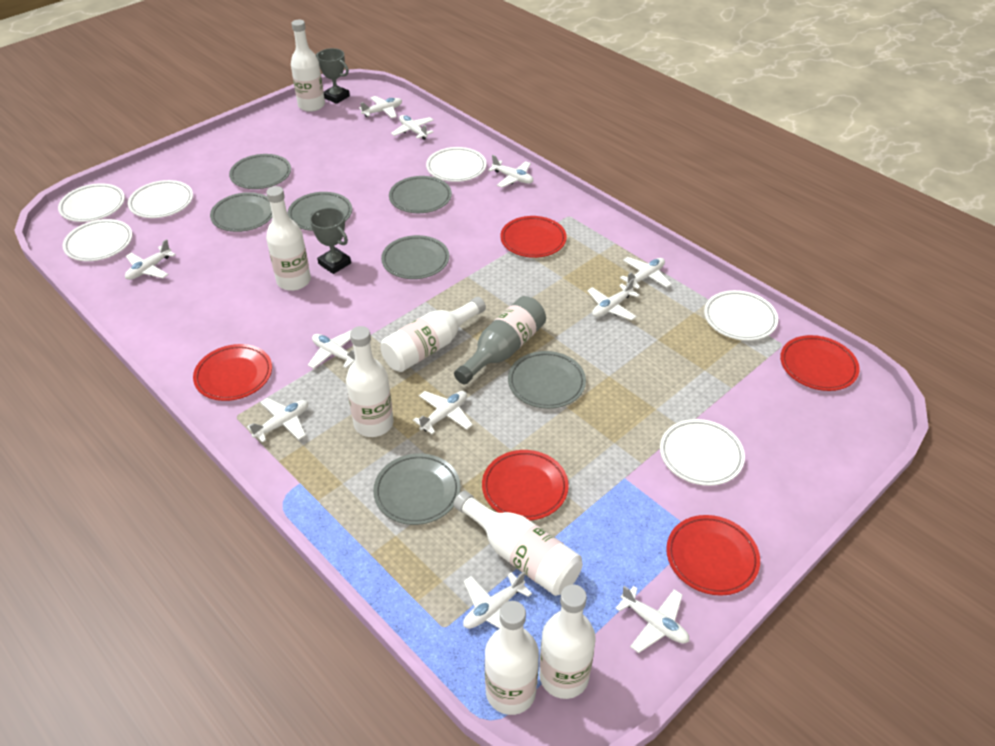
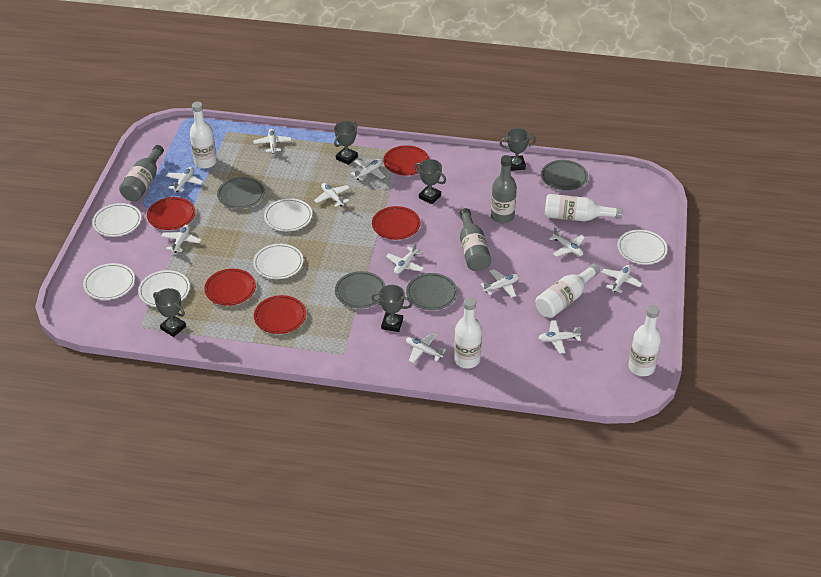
grey bottle: 1 -> 3
grey plate: 7 -> 4
grey trophy: 2 -> 5
white bottle: 7 -> 5

